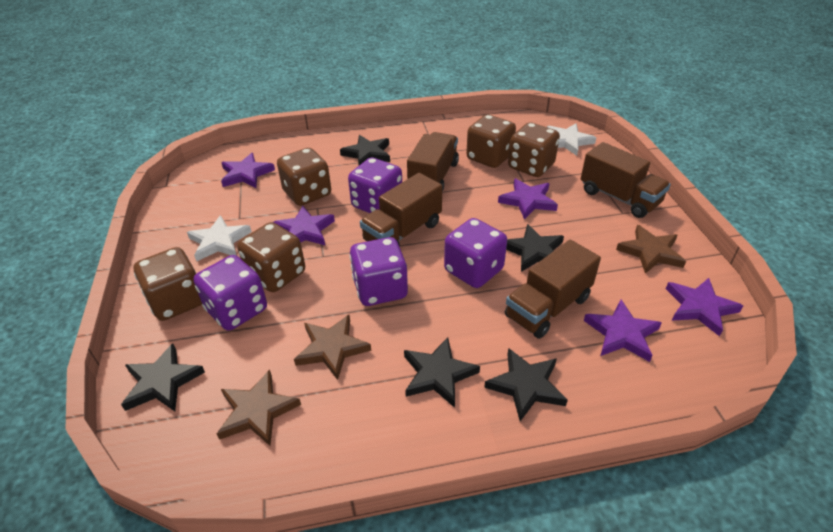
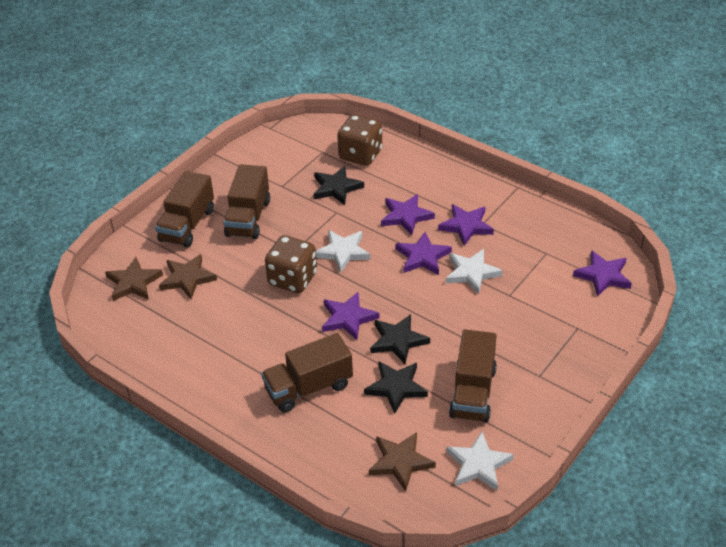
black star: 5 -> 3
brown dice: 5 -> 2
purple dice: 4 -> 0
white star: 2 -> 3

